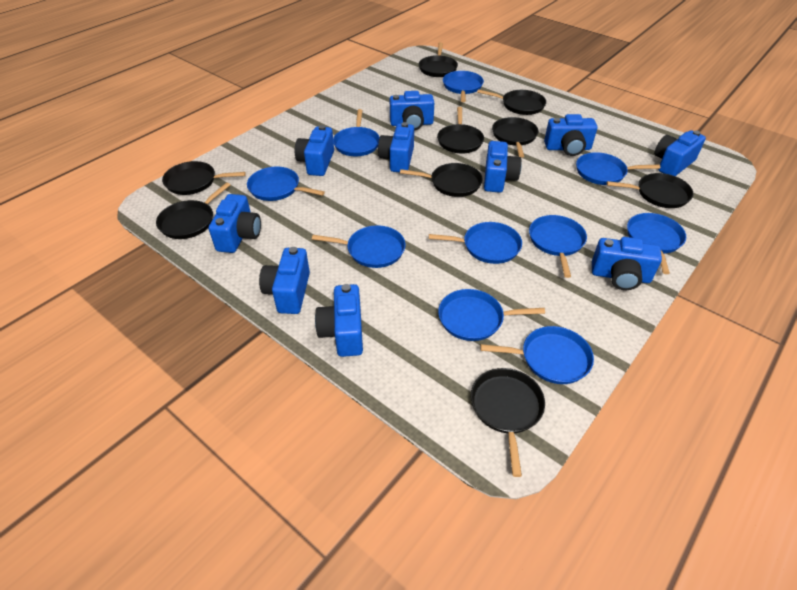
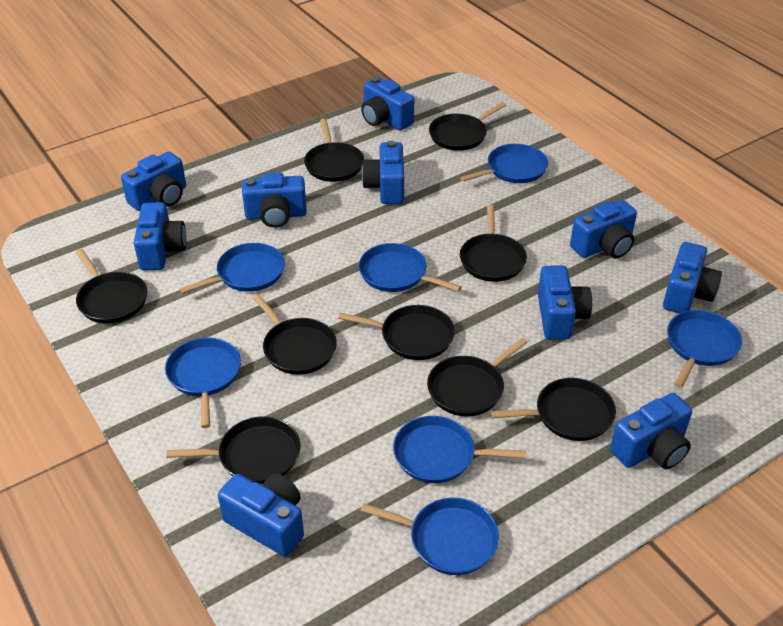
blue pan: 10 -> 7

